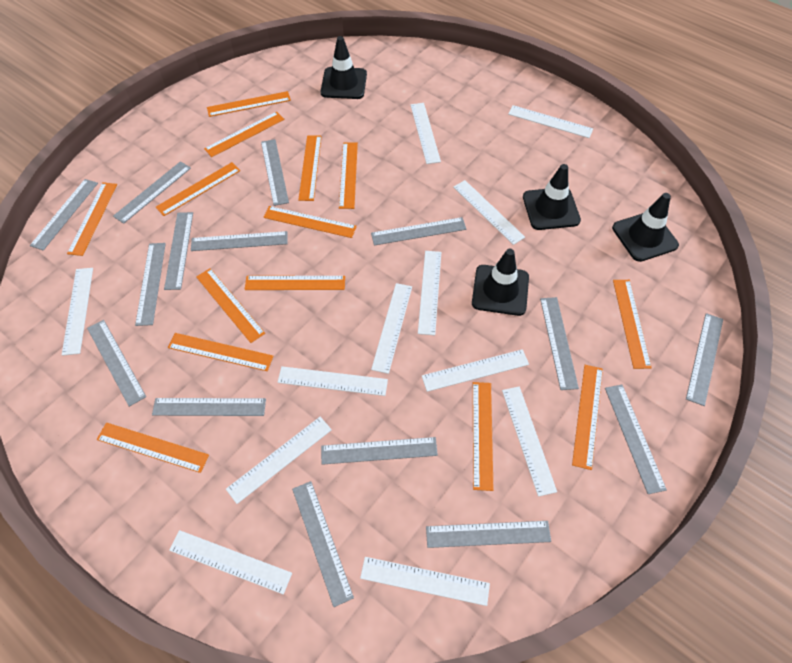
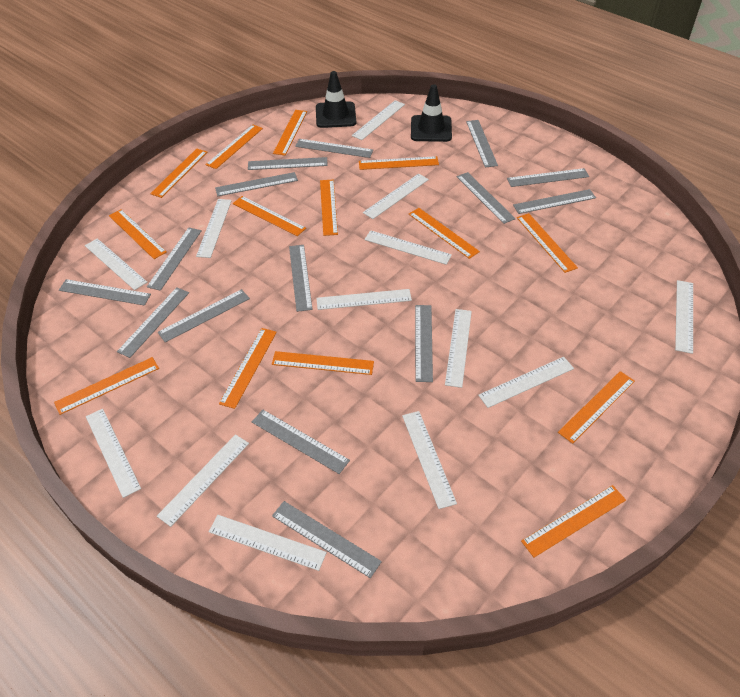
black traffic cone: 4 -> 2
white ruler: 12 -> 13

